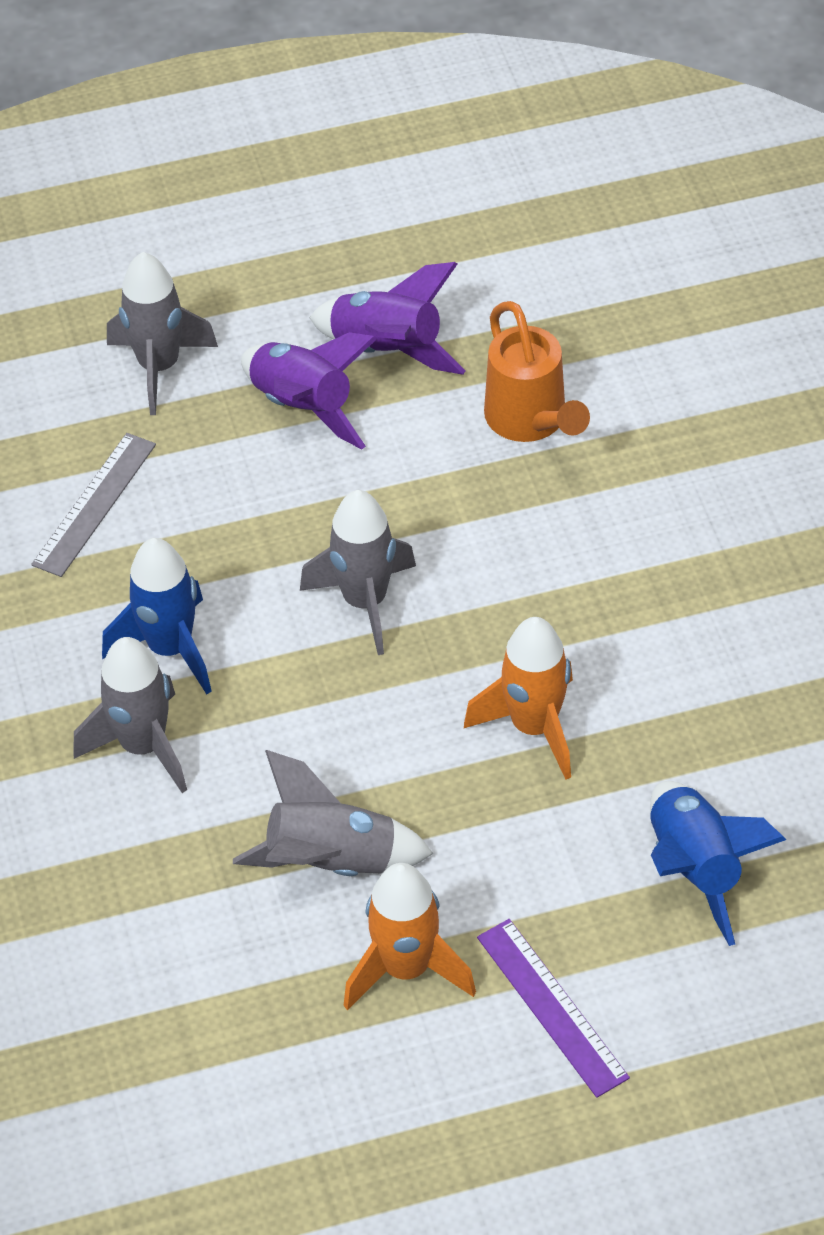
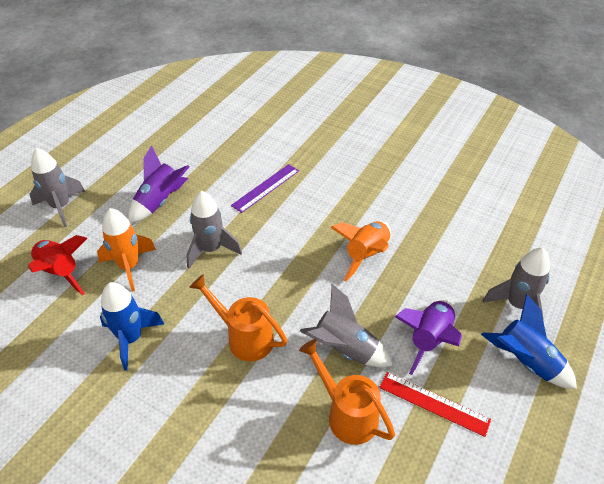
grey ruler: 1 -> 0
orange watering can: 1 -> 2
red rocket: 0 -> 1
red ruler: 0 -> 1

